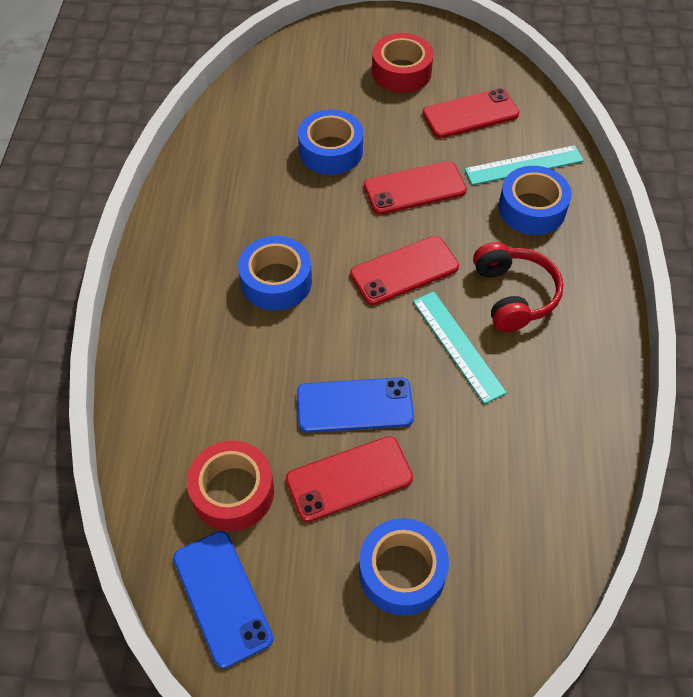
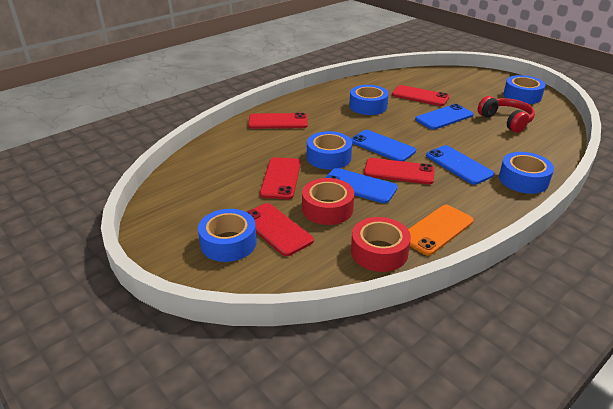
blue phone: 2 -> 4
blue tape: 4 -> 5
orange phone: 0 -> 1
red phone: 4 -> 5
turquoise ruler: 2 -> 0

